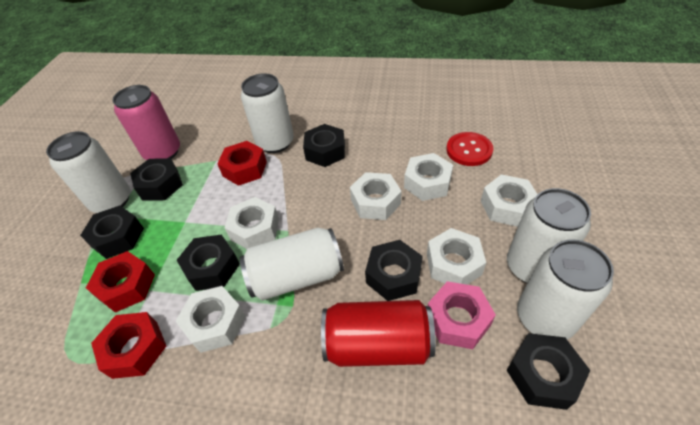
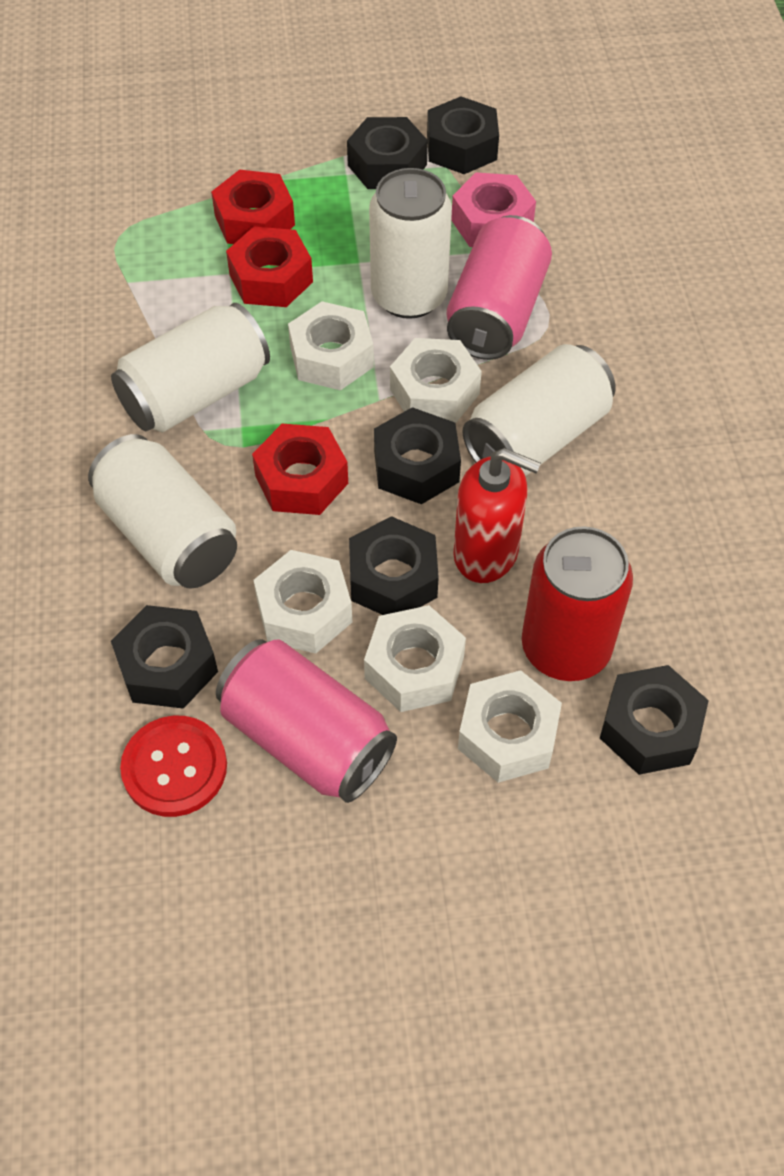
pink can: 1 -> 2
red soap dispenser: 0 -> 1
white can: 5 -> 4
white nut: 6 -> 5

